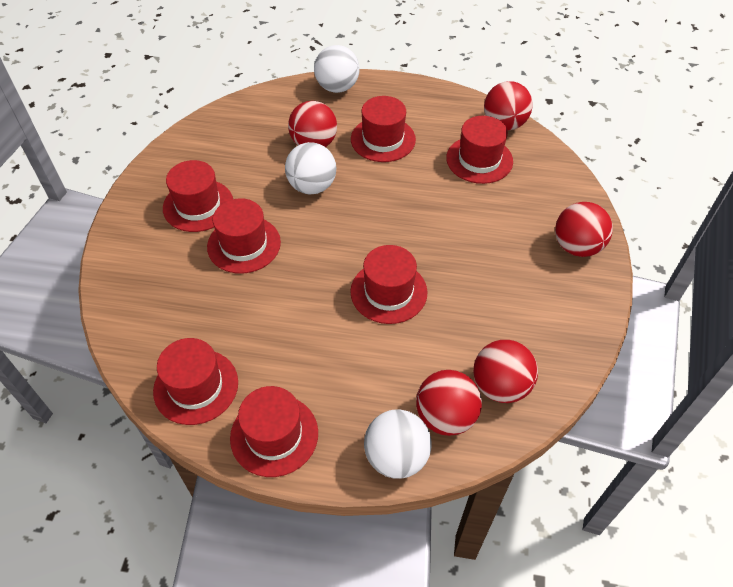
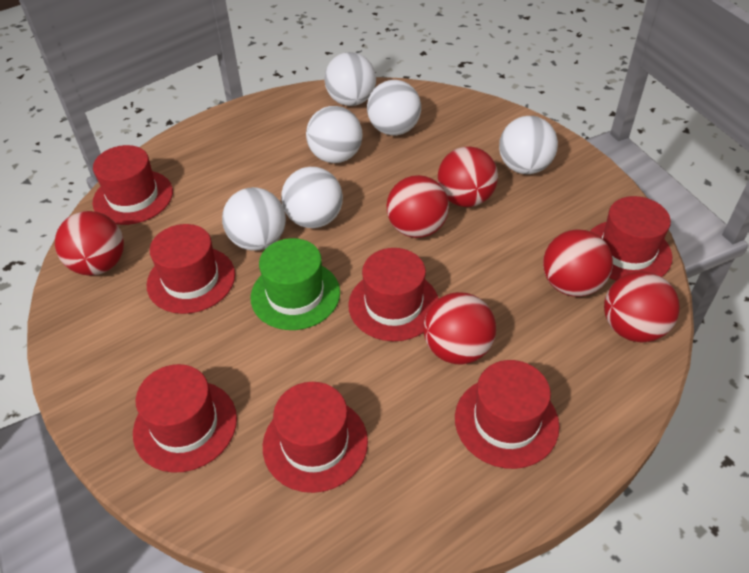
green hat: 0 -> 1
red ball: 5 -> 6
white ball: 3 -> 6

